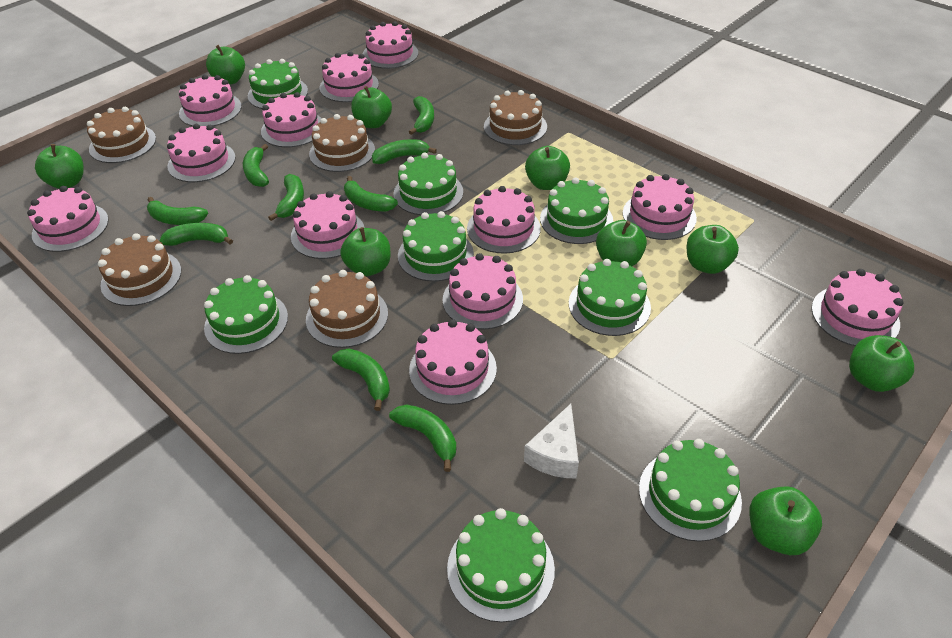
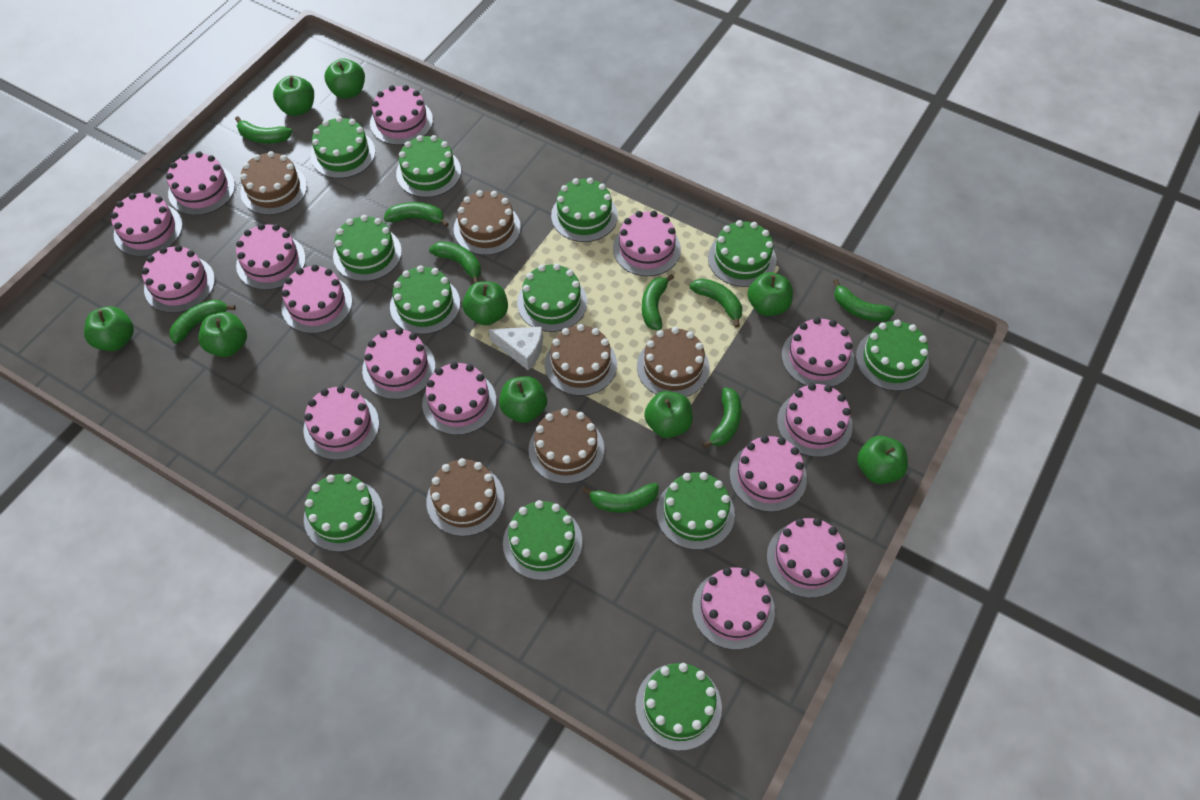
brown cake: 5 -> 6
green cake: 8 -> 12
pink cake: 12 -> 15

